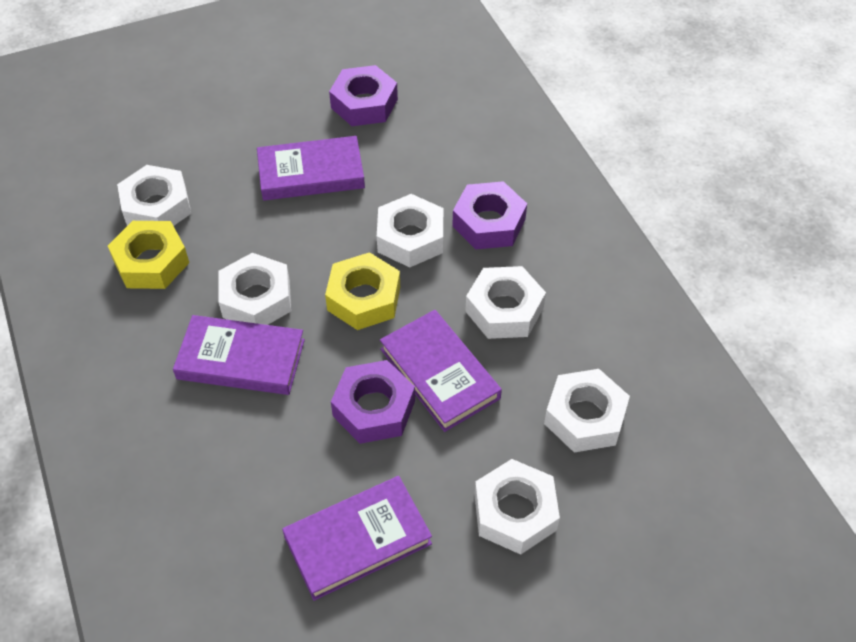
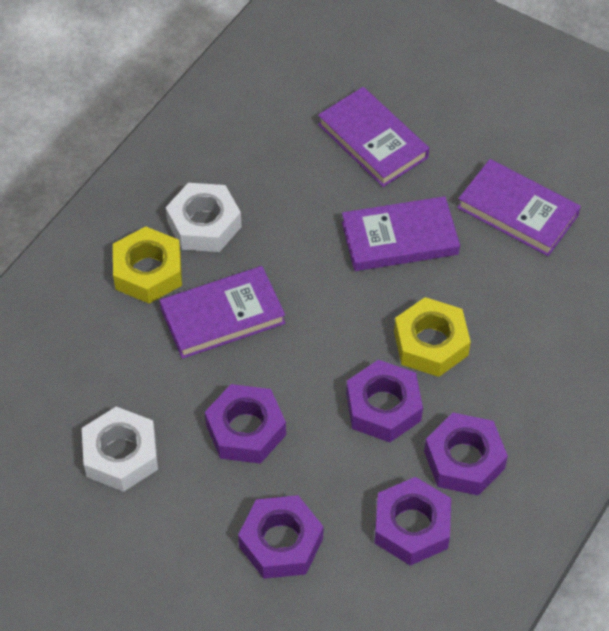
purple nut: 3 -> 5
white nut: 6 -> 2

